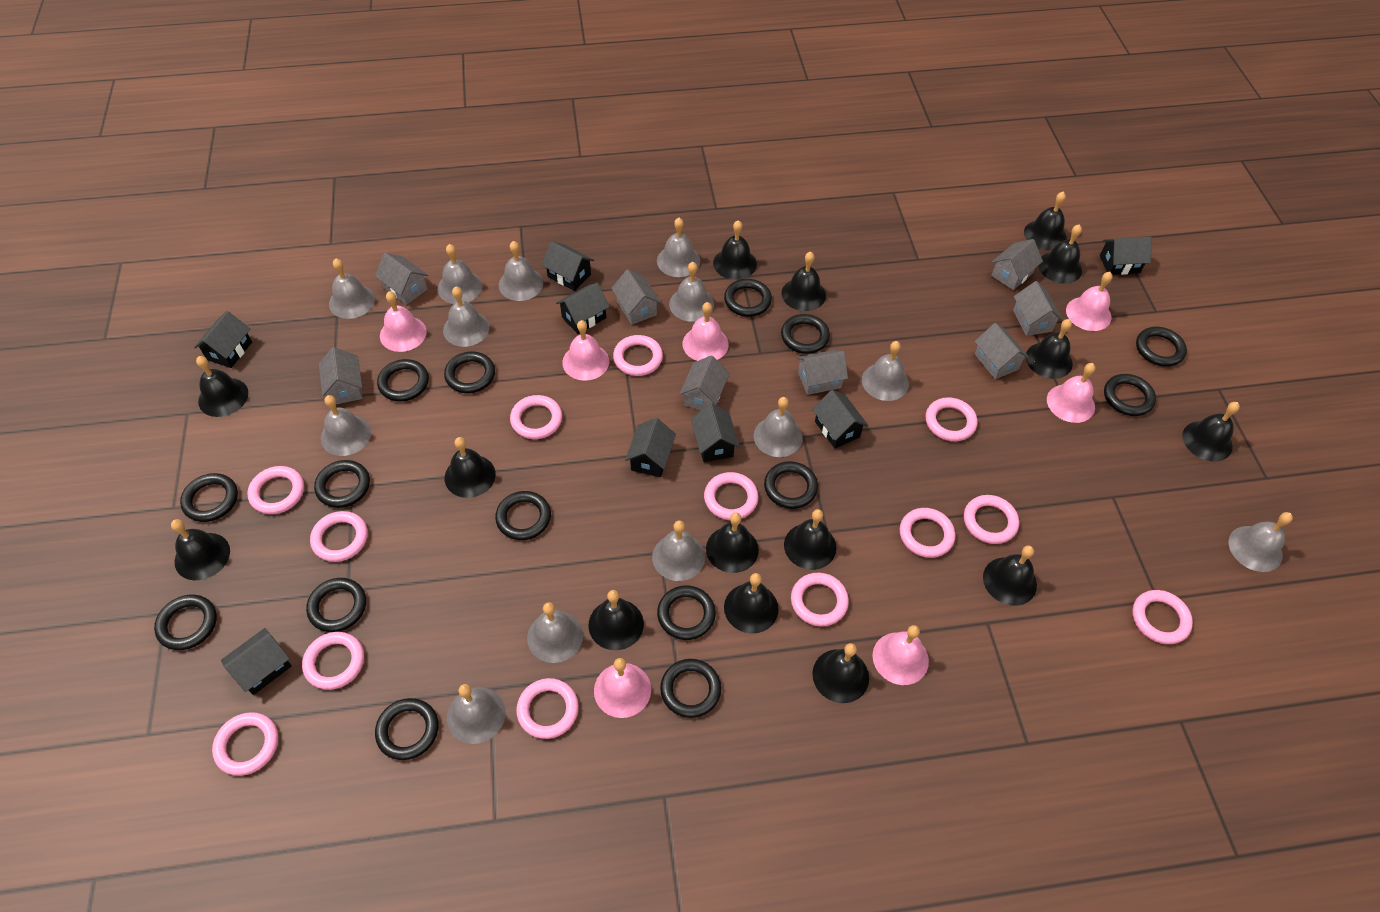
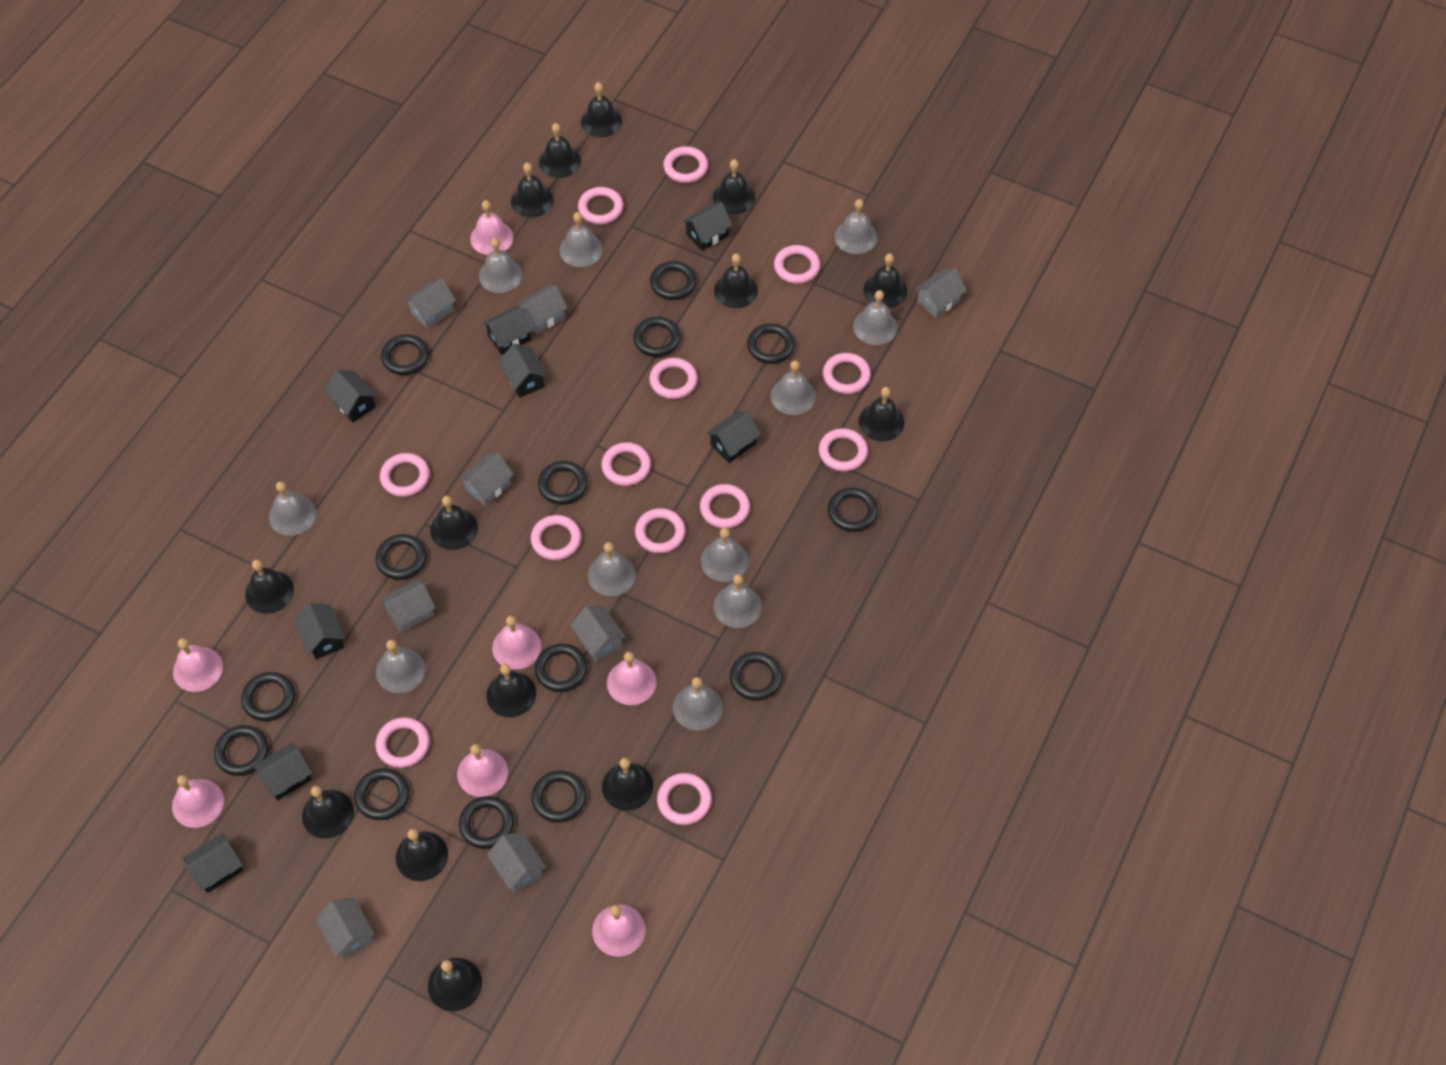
black bell: 15 -> 14
black ring: 15 -> 14
grey bell: 13 -> 11

